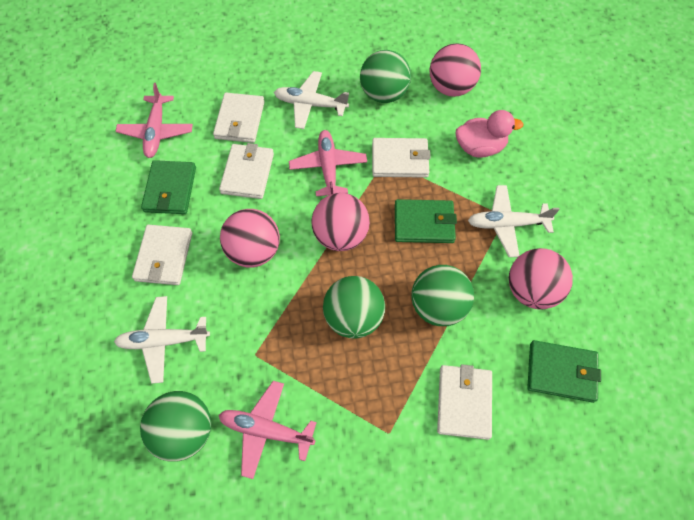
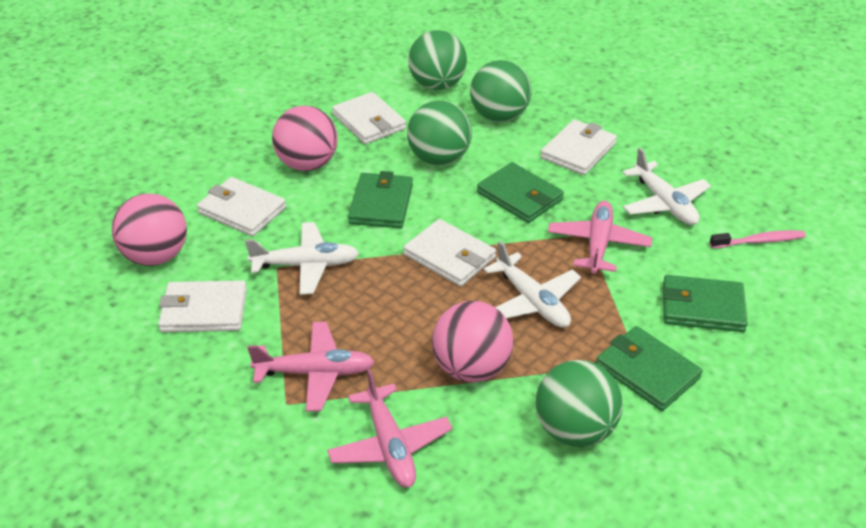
green wallet: 3 -> 4
pink ball: 4 -> 3
pink duck: 1 -> 0
pink toothbrush: 0 -> 1

